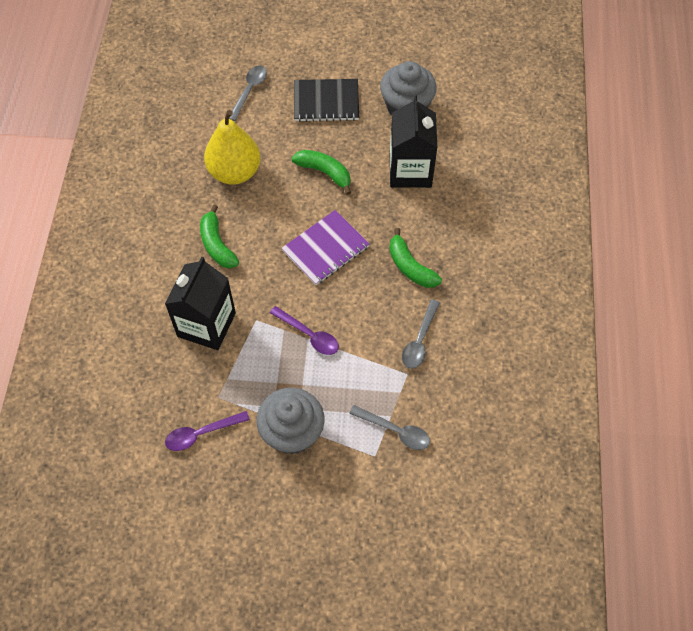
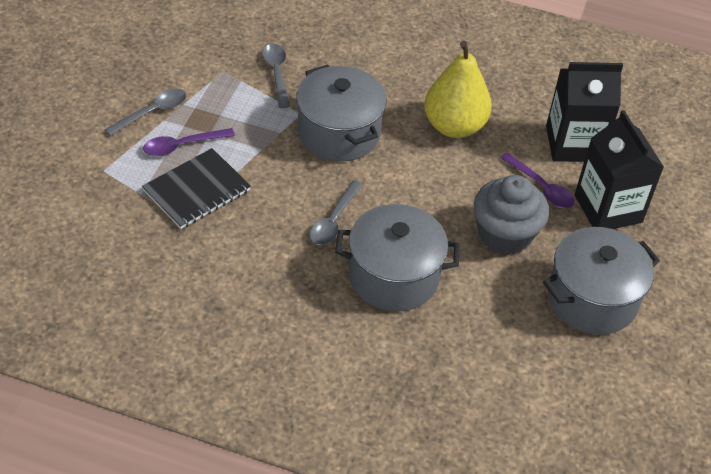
green banana: 3 -> 0
grey cupcake: 2 -> 1
grey pot: 0 -> 3
purple notebook: 1 -> 0

